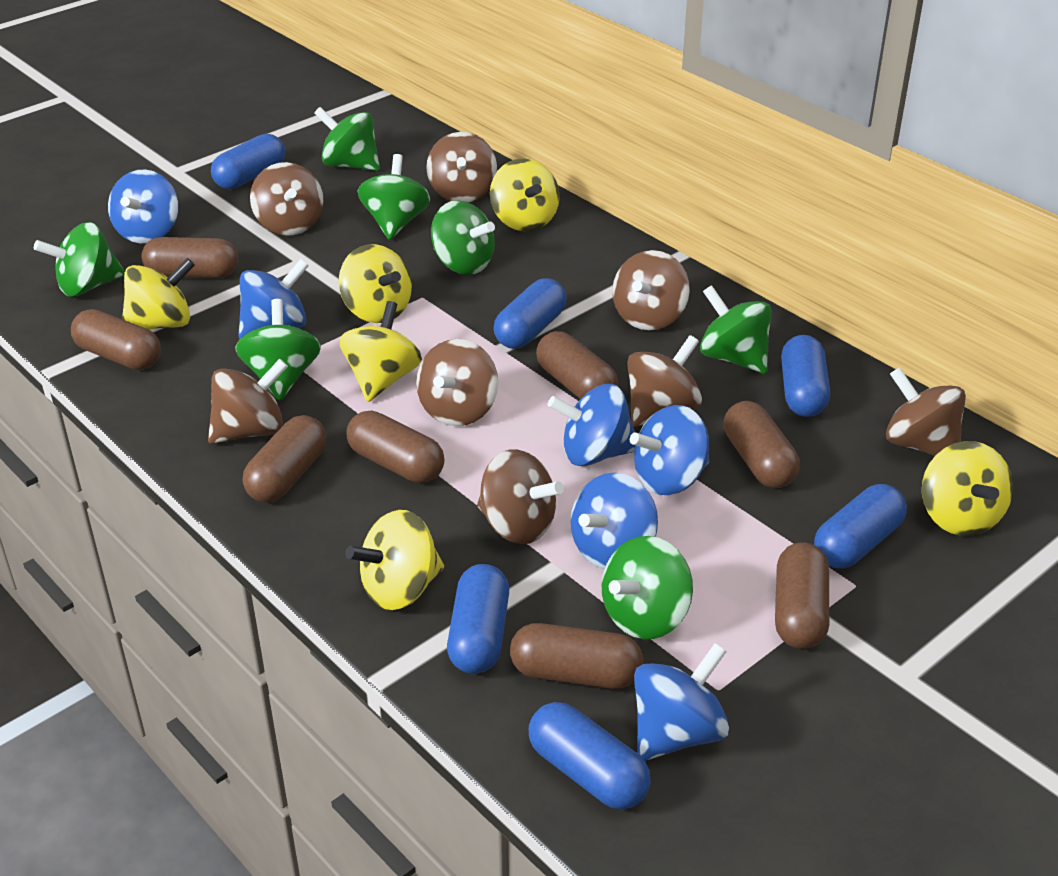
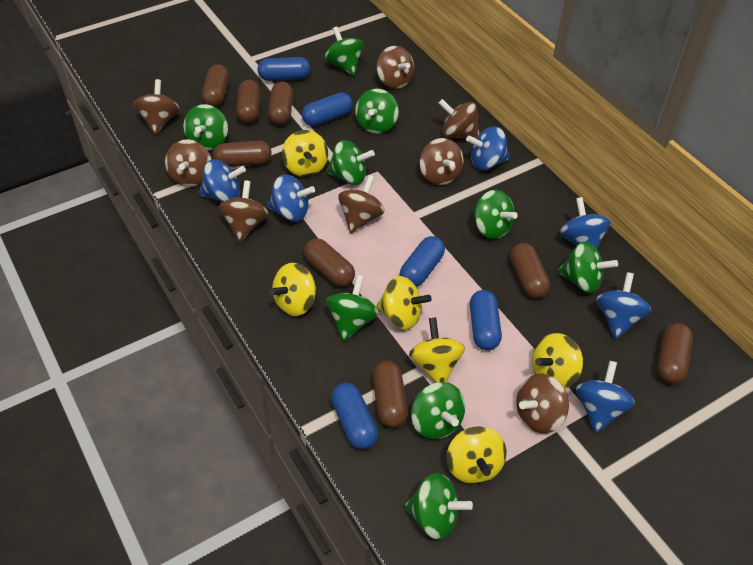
blue capsule: 6 -> 5
green spinning top: 7 -> 9

